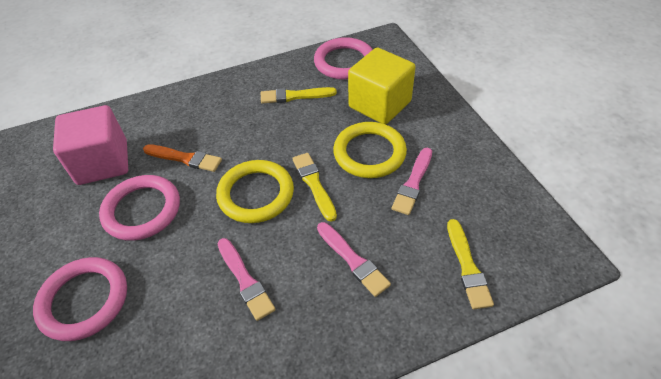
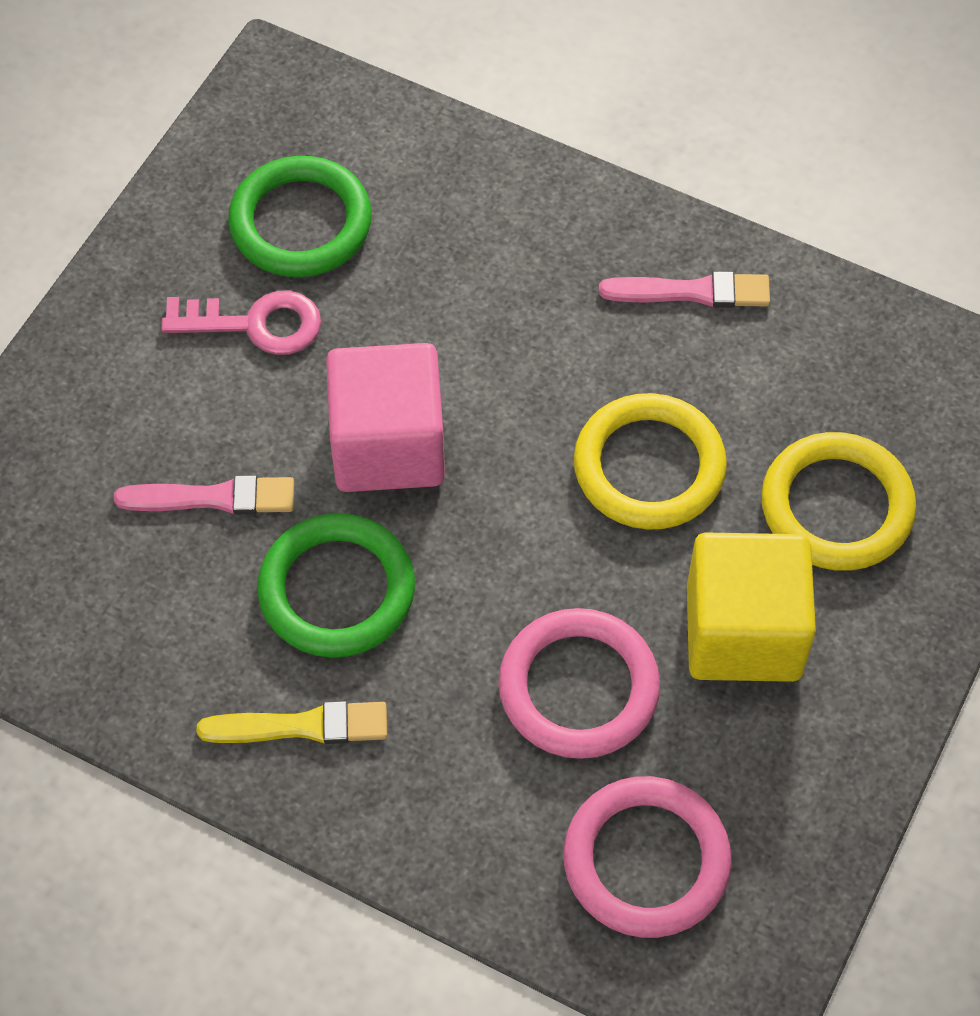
green ring: 0 -> 2
orange brush: 1 -> 0
pink brush: 3 -> 2
pink key: 0 -> 1
pink ring: 3 -> 2
yellow brush: 3 -> 1

